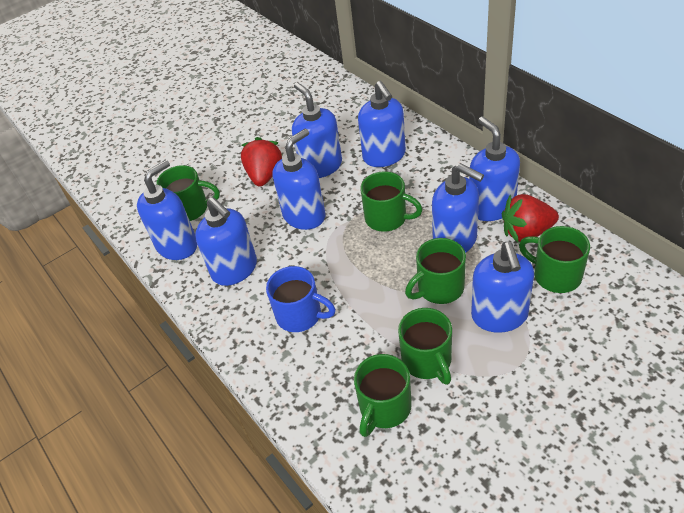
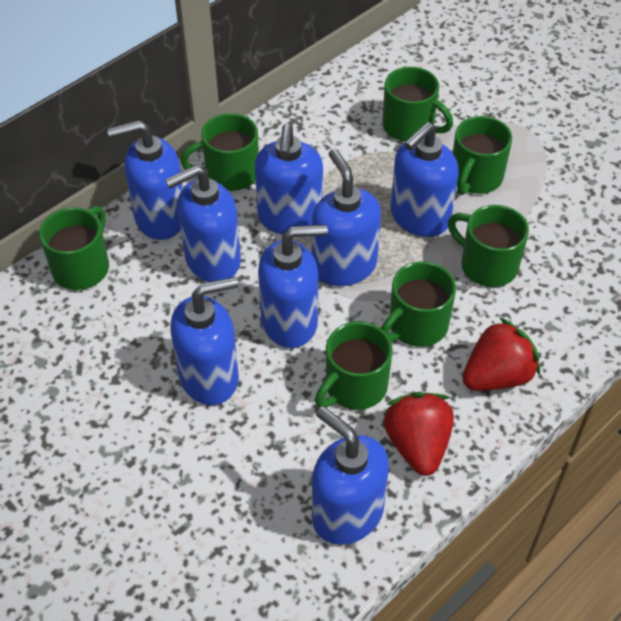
blue mug: 1 -> 0
green mug: 6 -> 7

